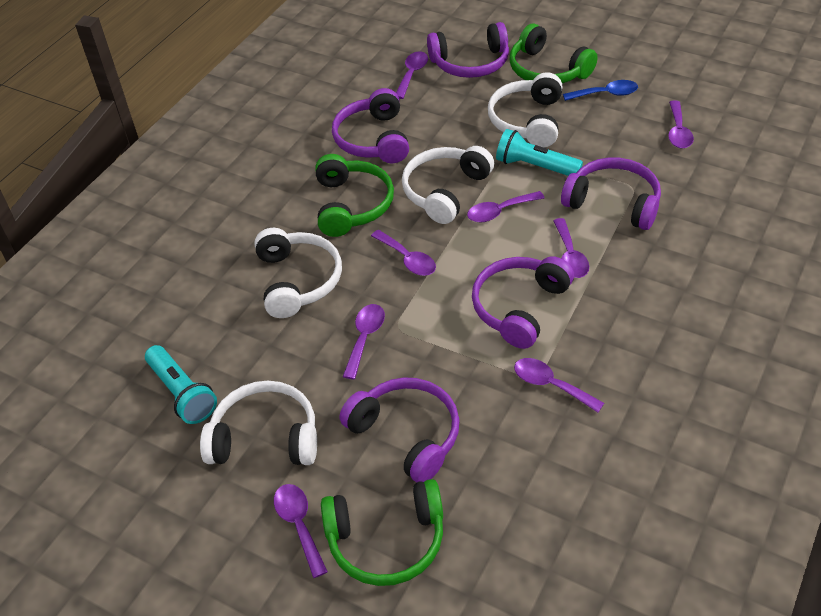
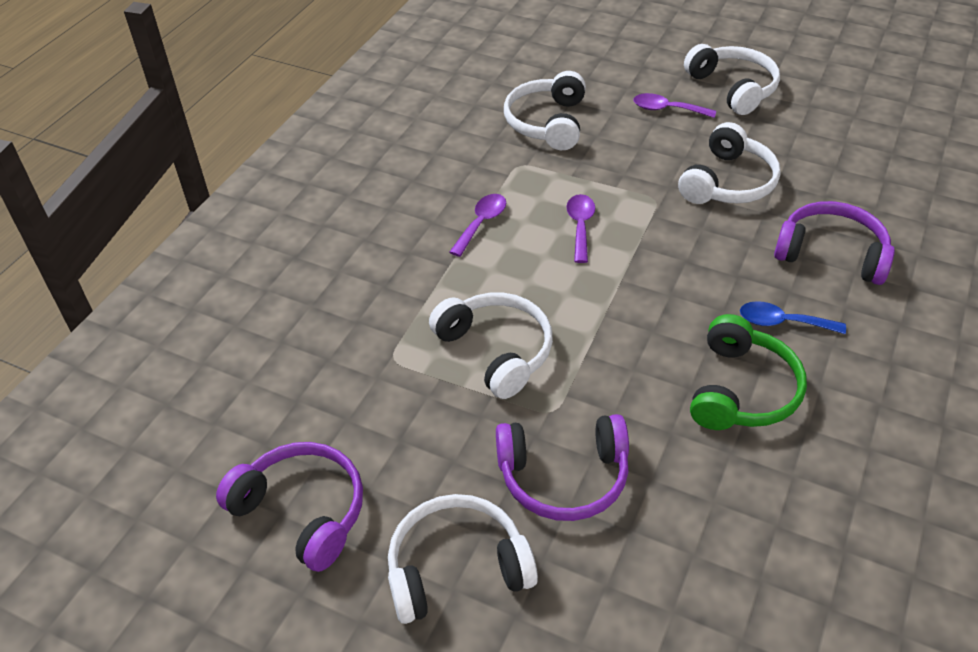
green headphones: 3 -> 1
purple headphones: 5 -> 3
purple spoon: 8 -> 3
turquoise flashlight: 2 -> 0
white headphones: 4 -> 5

